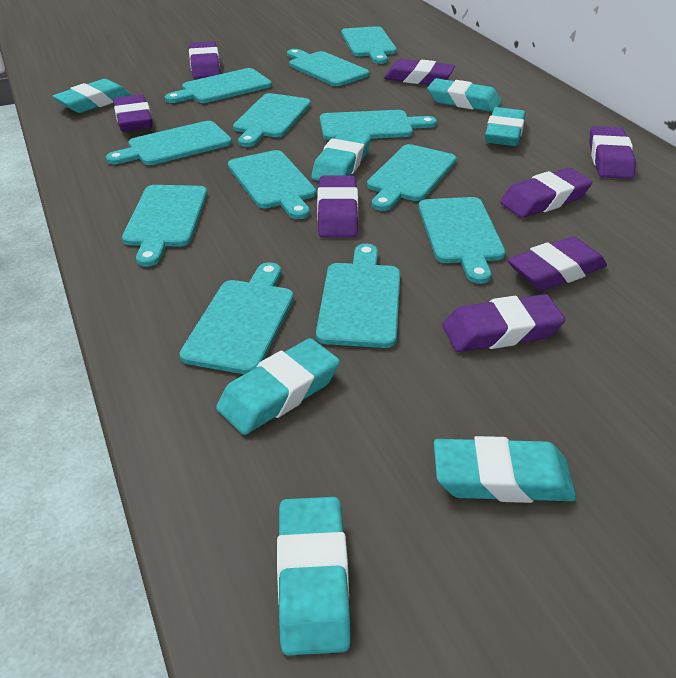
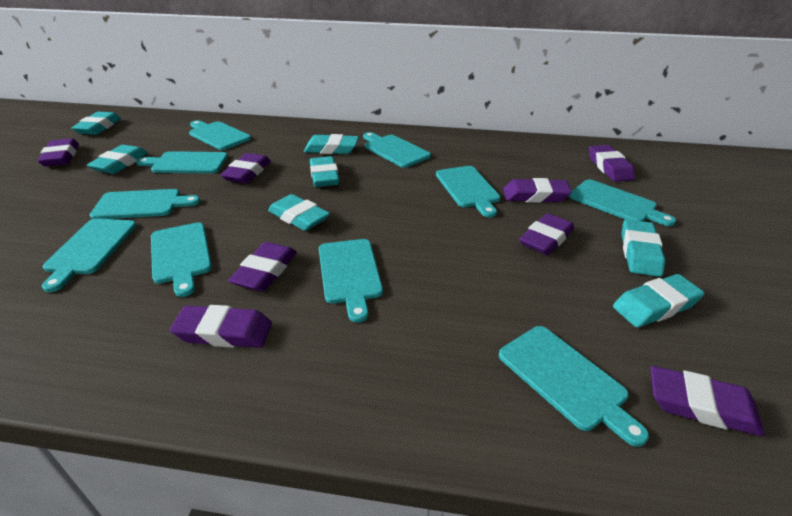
turquoise cutting board: 12 -> 10

